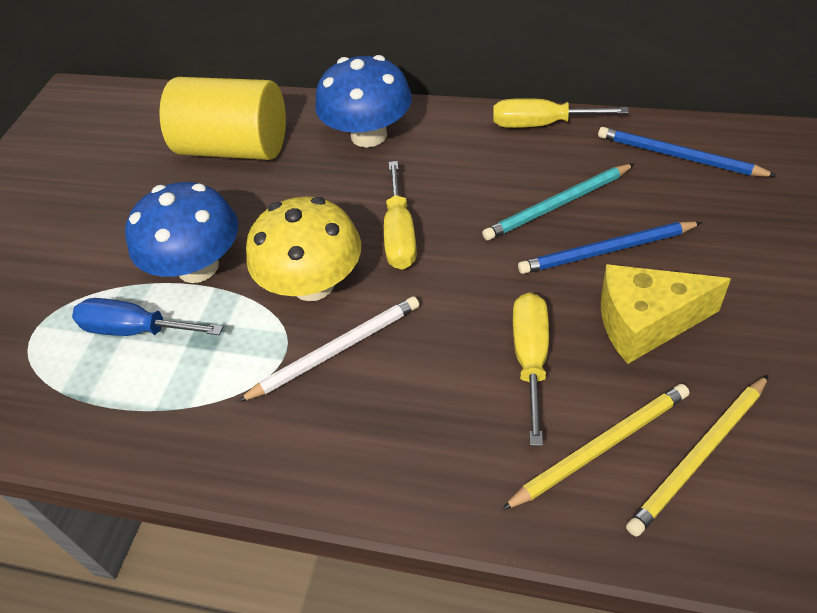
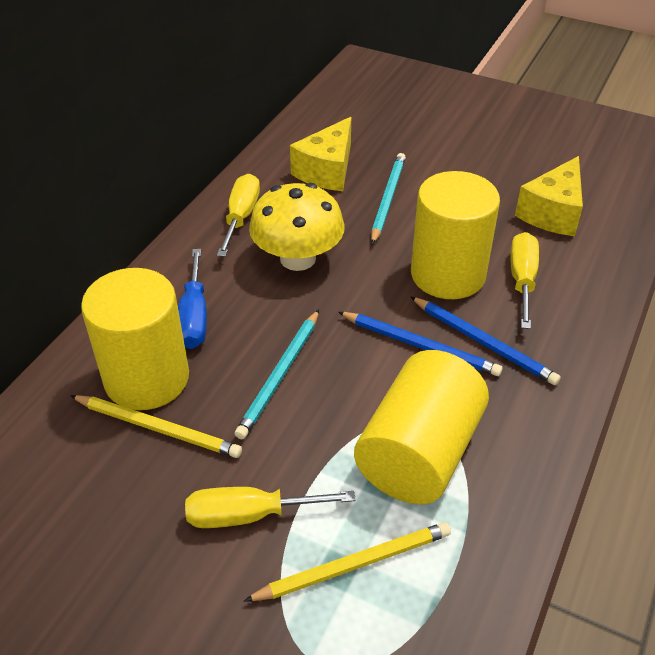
blue mushroom: 2 -> 0
turquoise pencil: 1 -> 2
white pencil: 1 -> 0
yellow cheese: 1 -> 2
yellow cylinder: 1 -> 3

